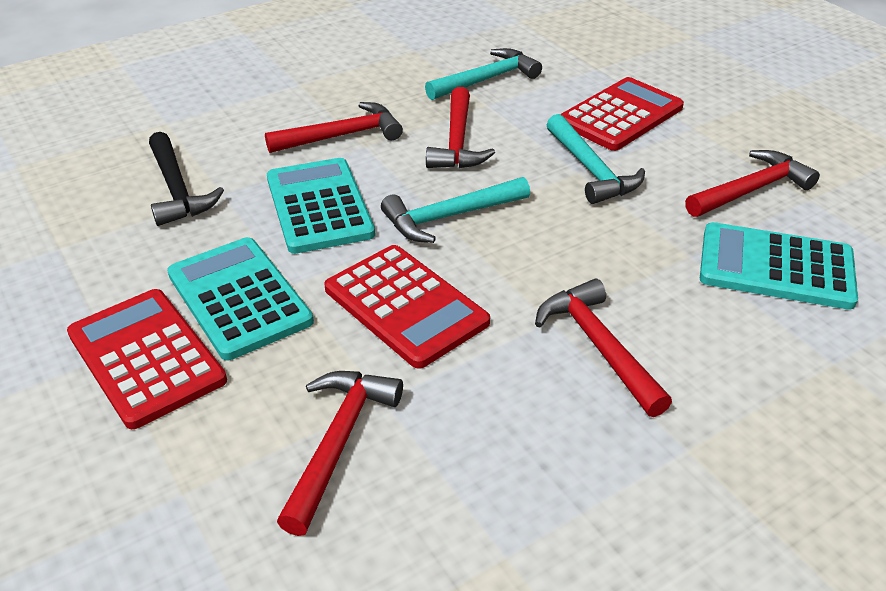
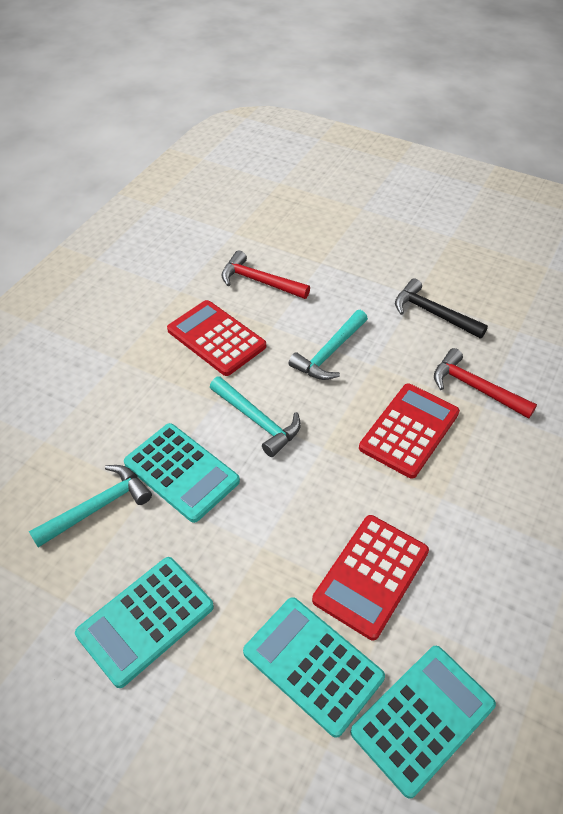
red hammer: 5 -> 2
turquoise calculator: 3 -> 4

